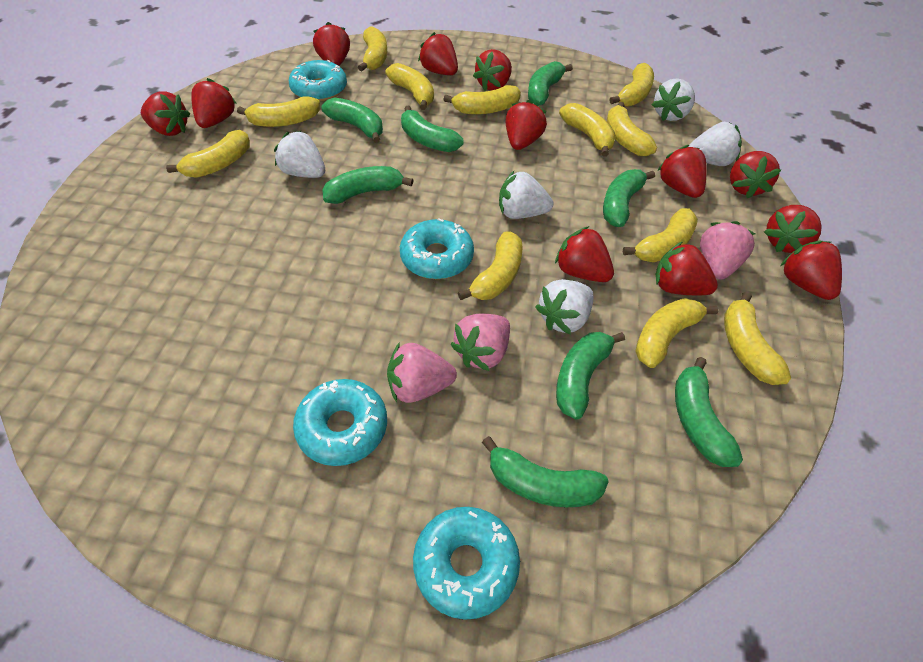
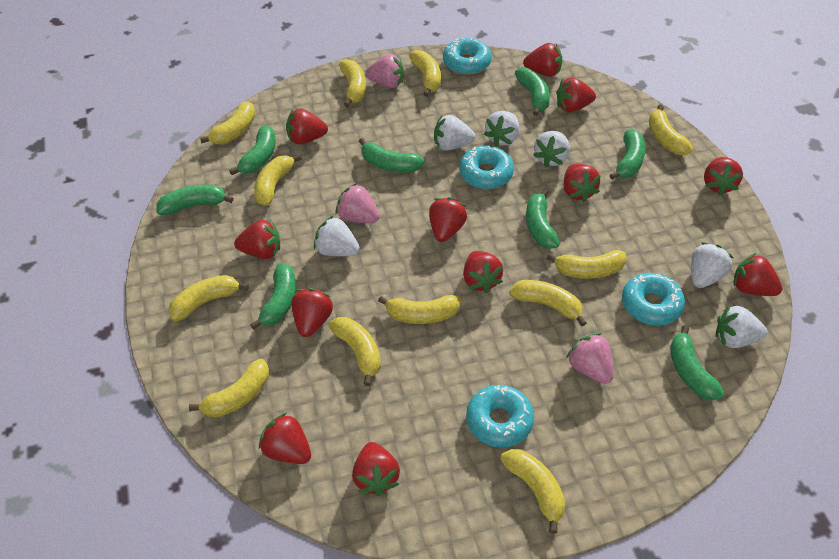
white strawberry: 5 -> 6

